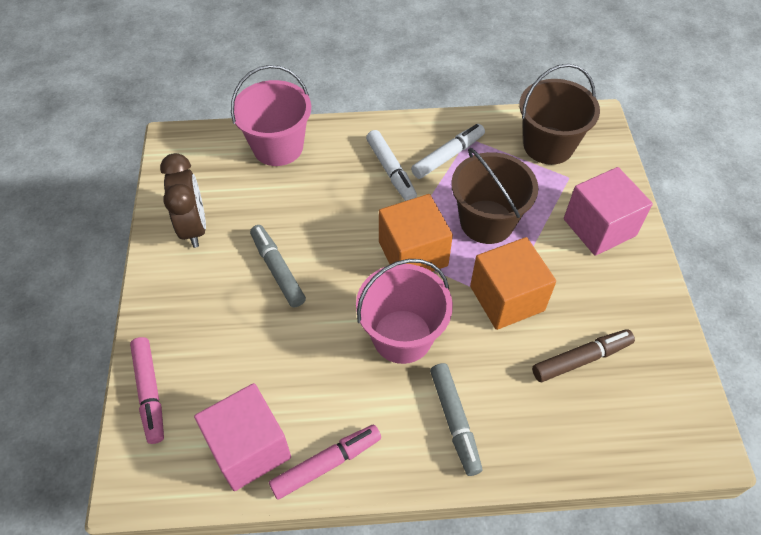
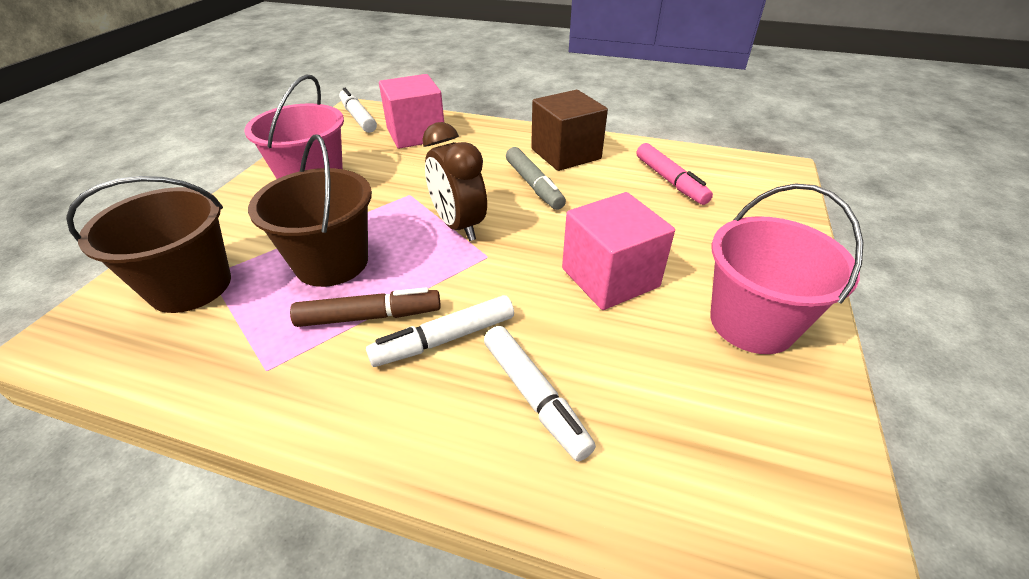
brown cube: 0 -> 1
grey marker: 2 -> 1
orange cube: 2 -> 0
pink marker: 2 -> 1
white marker: 2 -> 3

